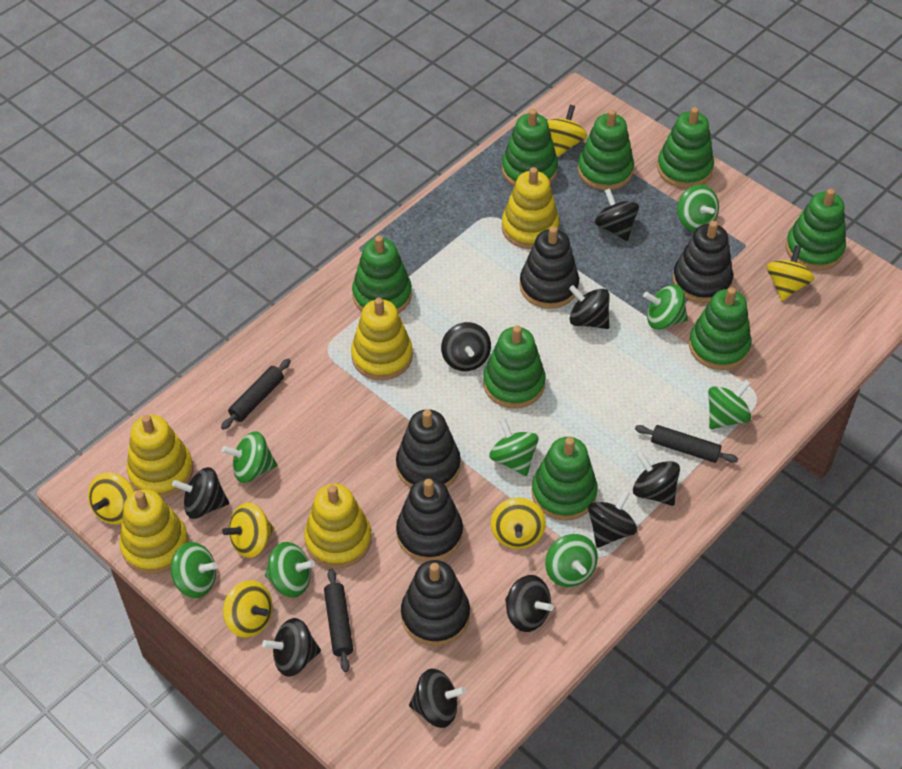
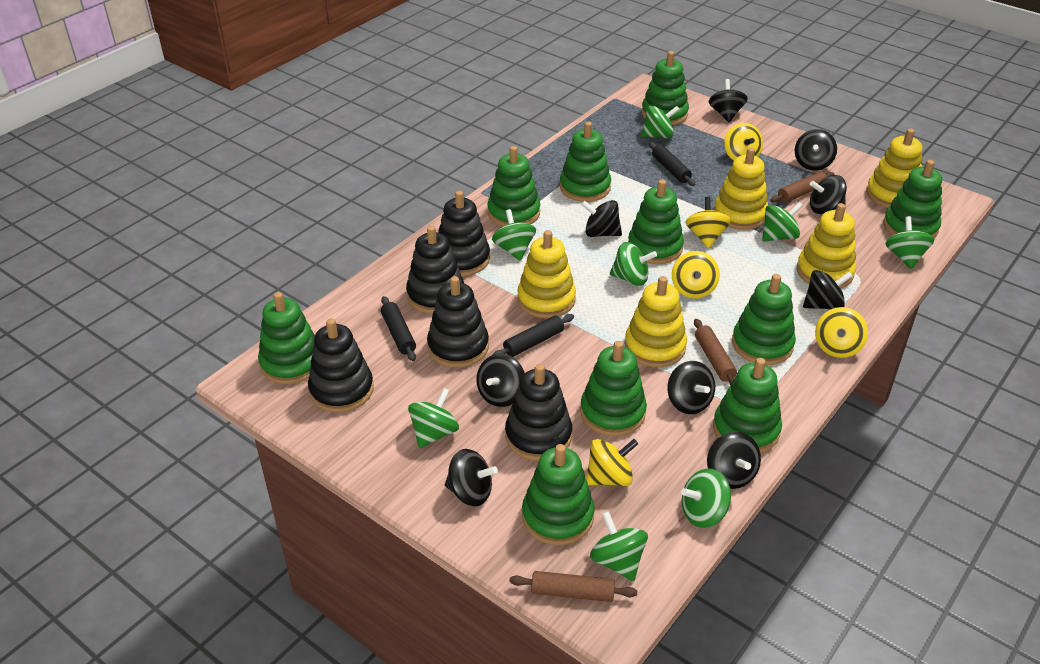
brown rolling pin: 0 -> 3
green stacking toy: 8 -> 10
yellow spinning top: 6 -> 5

